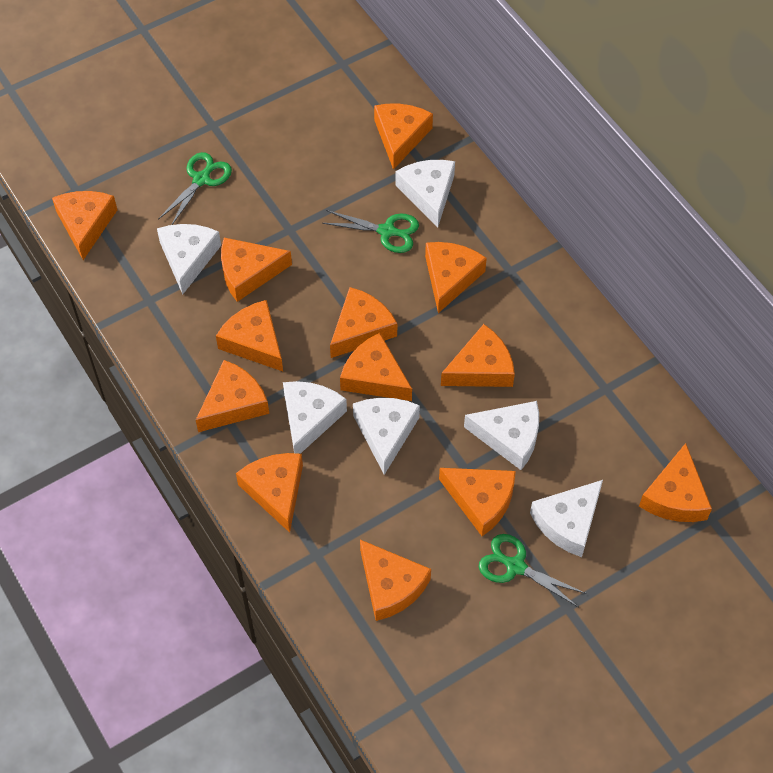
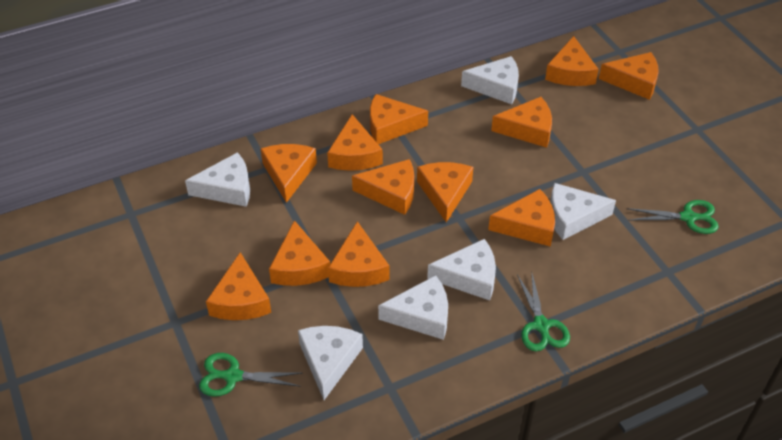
orange cheese: 13 -> 12

